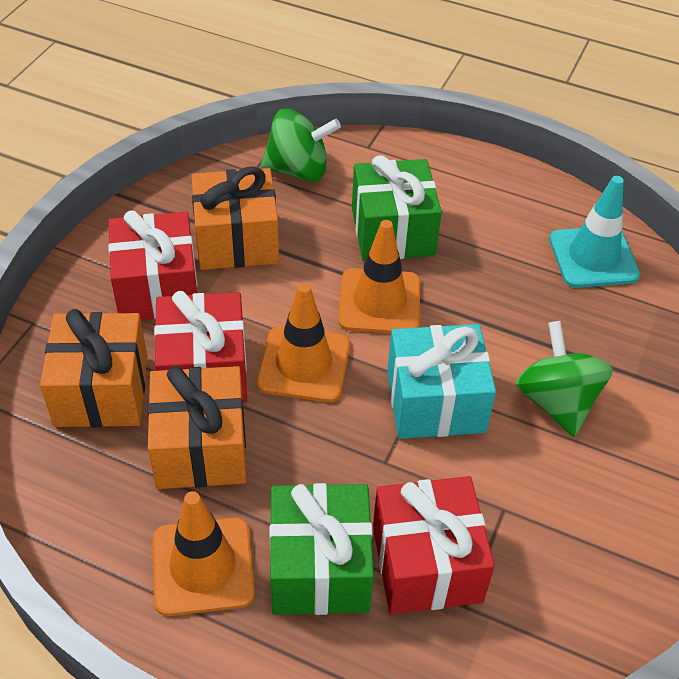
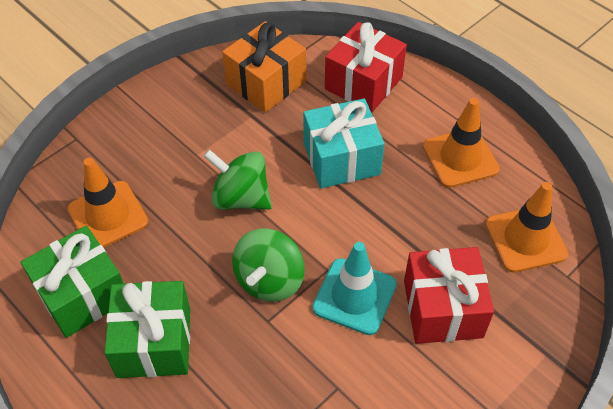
orange gift: 3 -> 1
red gift: 3 -> 2

